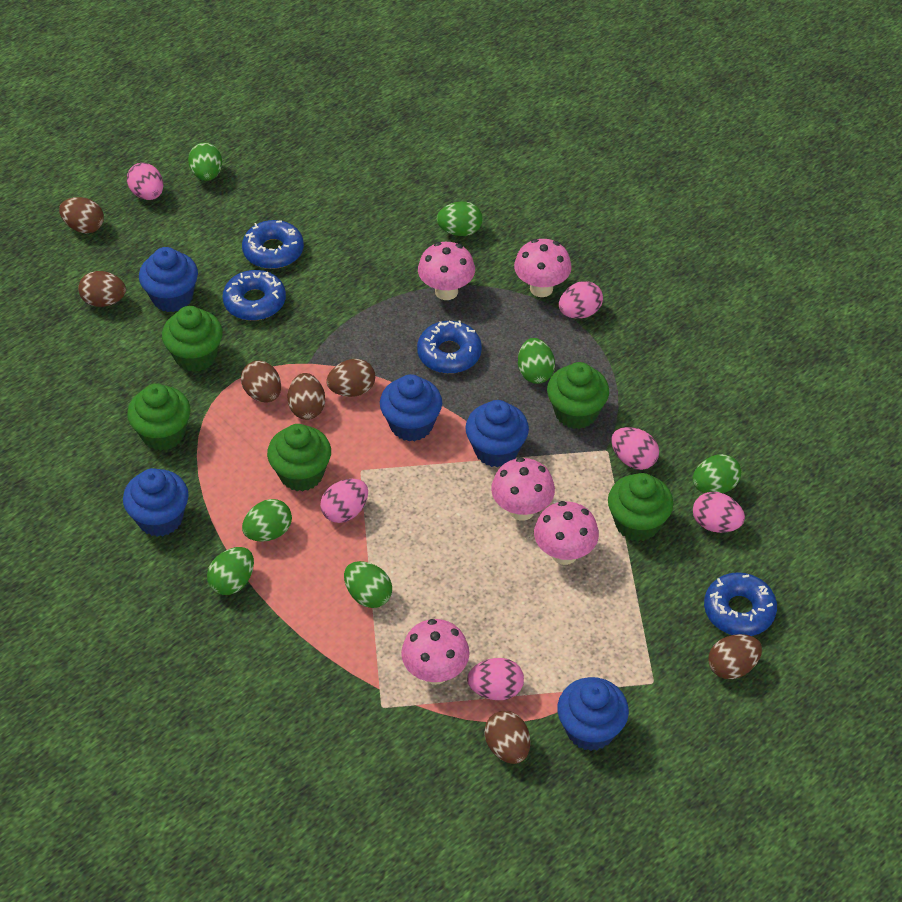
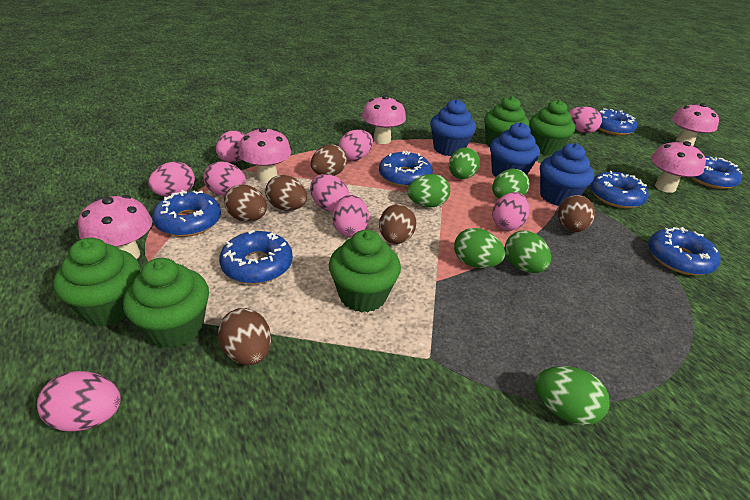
blue cupcake: 5 -> 3
blue donut: 4 -> 7
brown egg: 7 -> 6
green egg: 7 -> 6
pink egg: 6 -> 9

